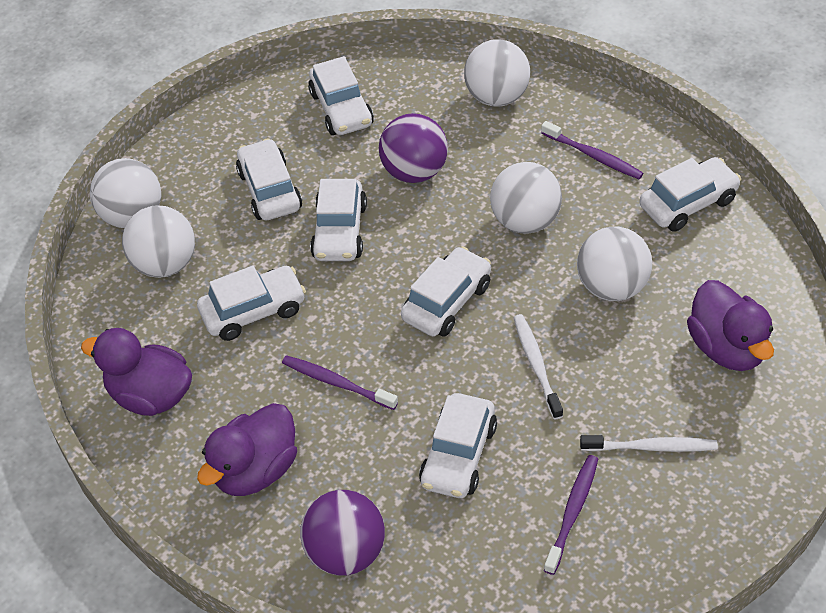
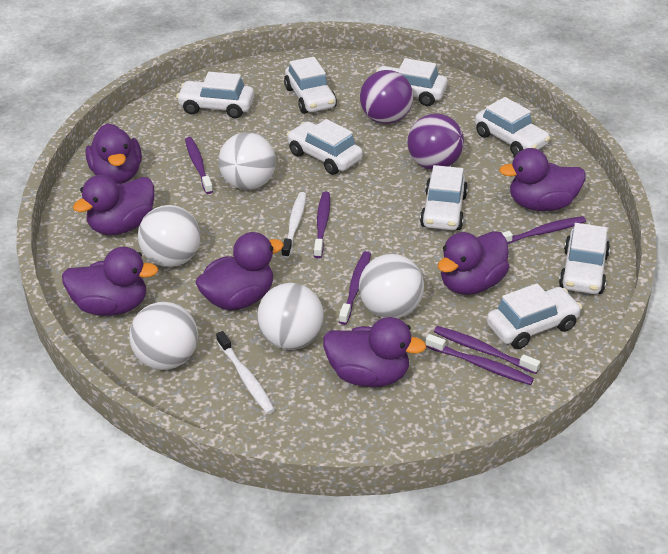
purple duck: 3 -> 7
purple toothbrush: 3 -> 6
white car: 7 -> 8

